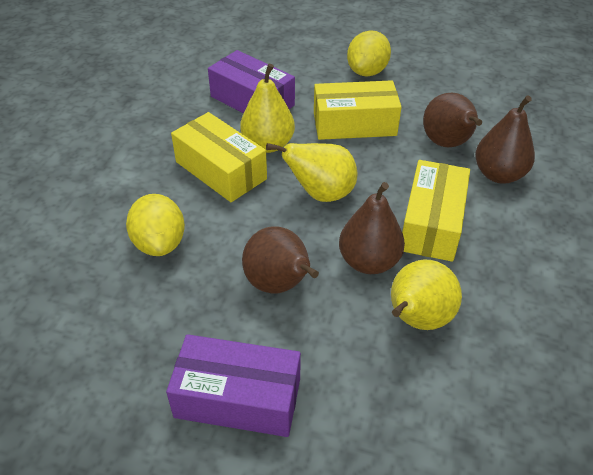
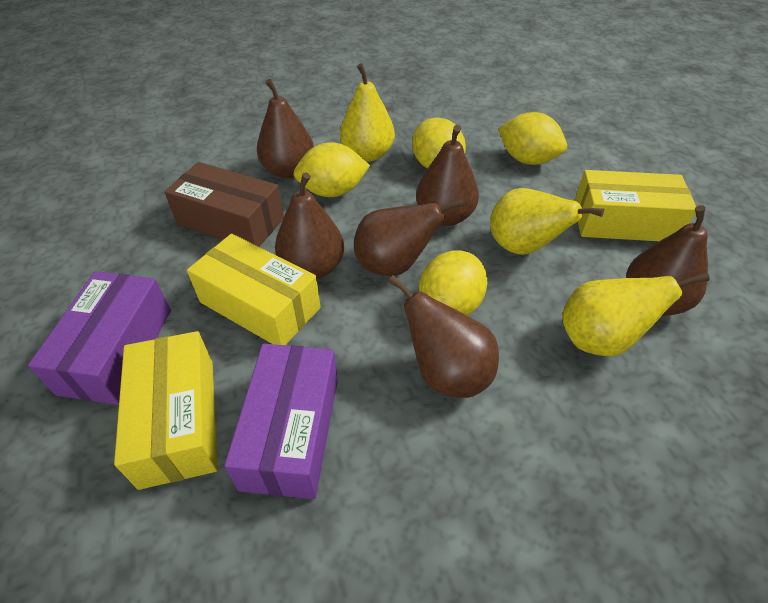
brown box: 0 -> 1
brown pear: 4 -> 6
yellow lemon: 2 -> 4

